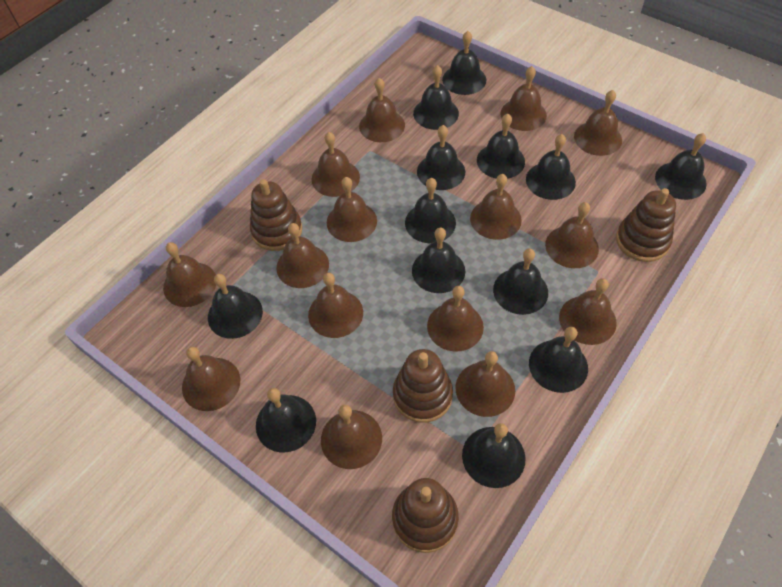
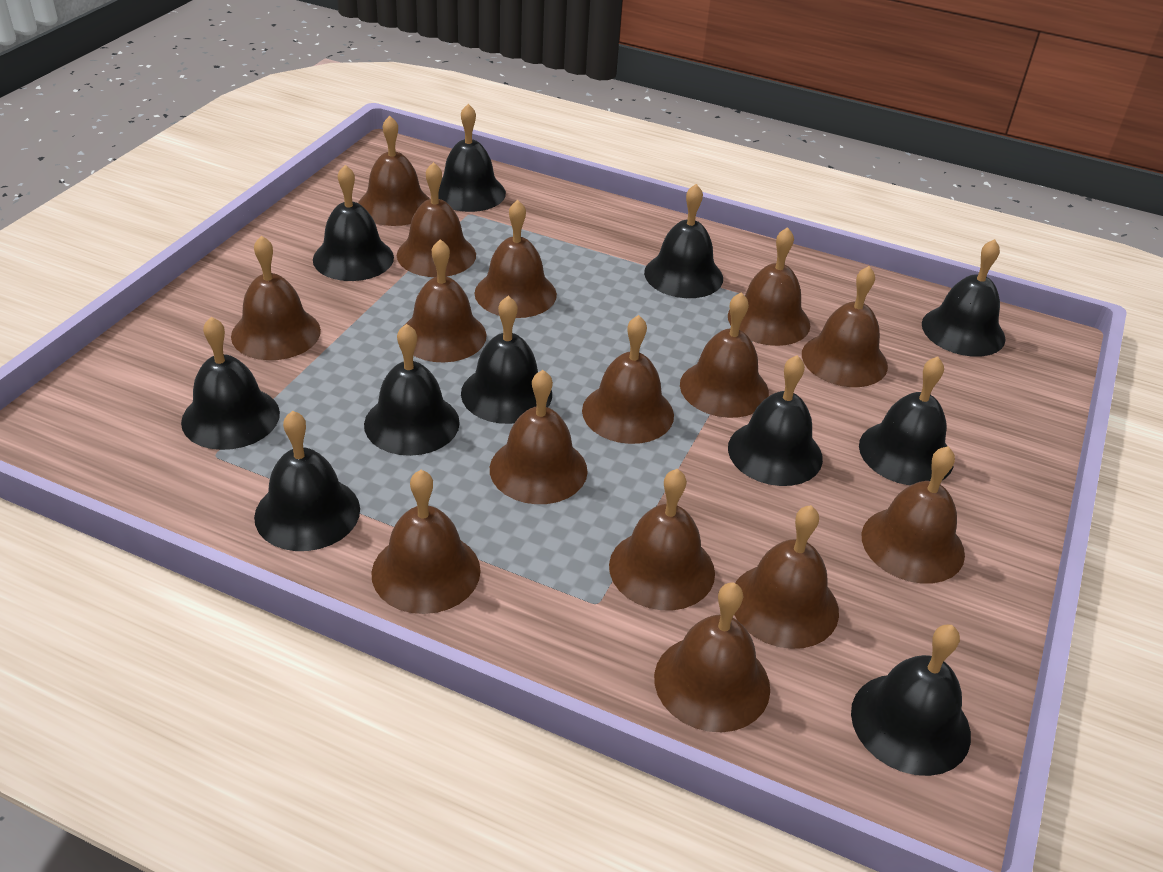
black bell: 13 -> 11
brown stacking toy: 4 -> 0

